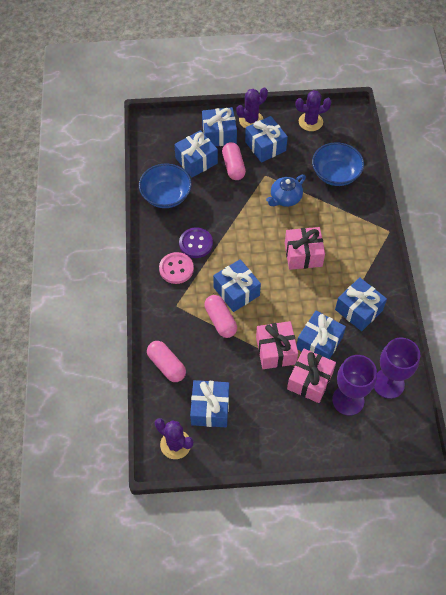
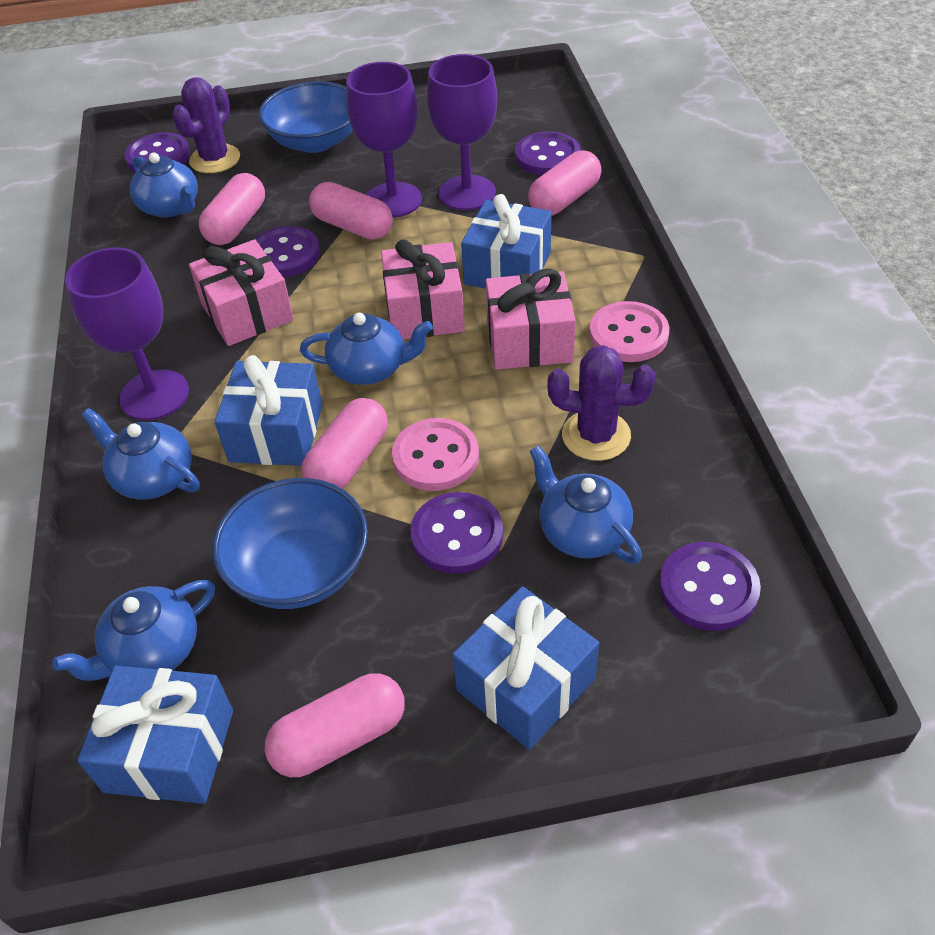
blue gift: 7 -> 4
blue teapot: 1 -> 5
pink button: 1 -> 2
pink capsule: 3 -> 5
purple button: 1 -> 5
purple cactus: 3 -> 2
purple goblet: 2 -> 3

